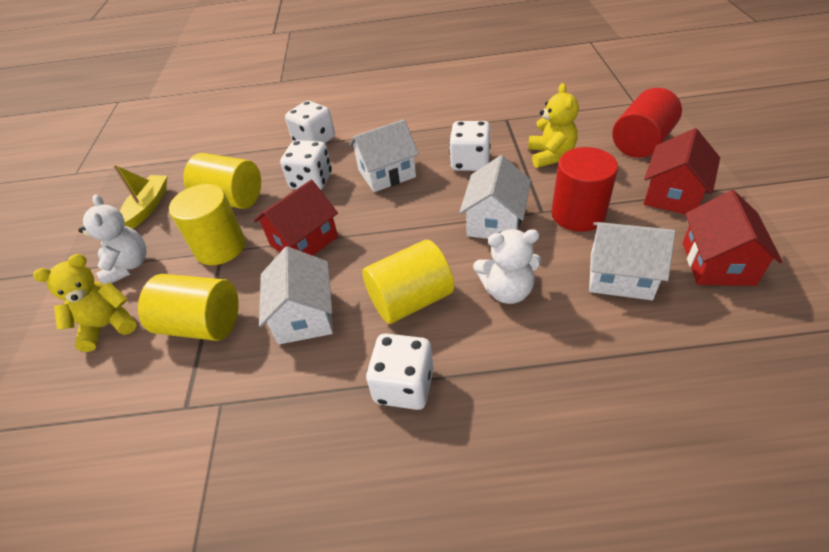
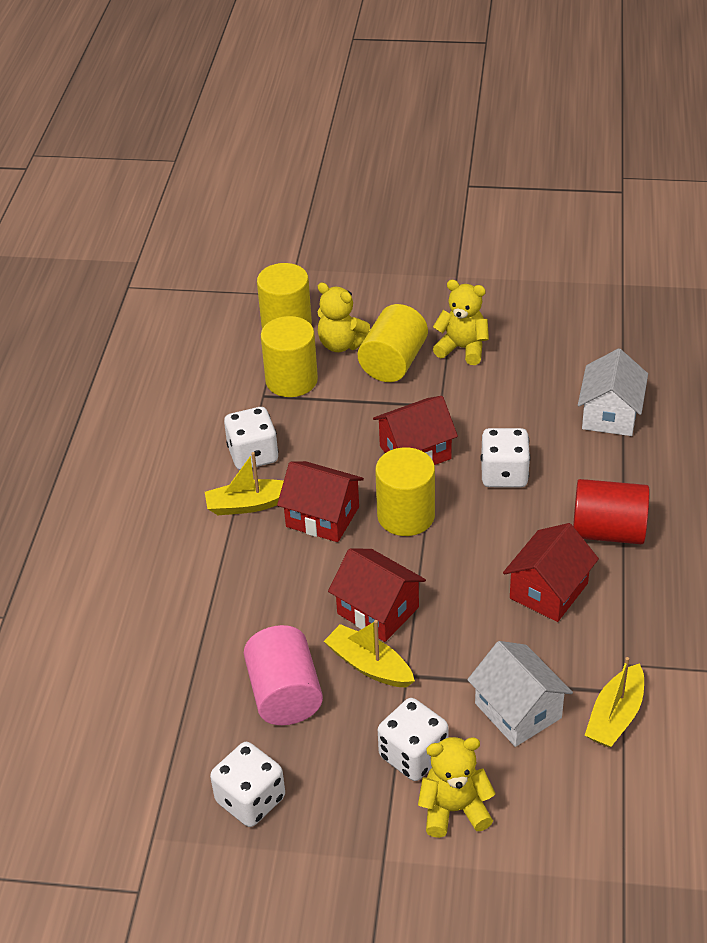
pink cylinder: 0 -> 1
red cylinder: 2 -> 1
red house: 3 -> 4
white house: 4 -> 2
white teddy bear: 2 -> 0
yellow boat: 1 -> 3
yellow teddy bear: 2 -> 3

